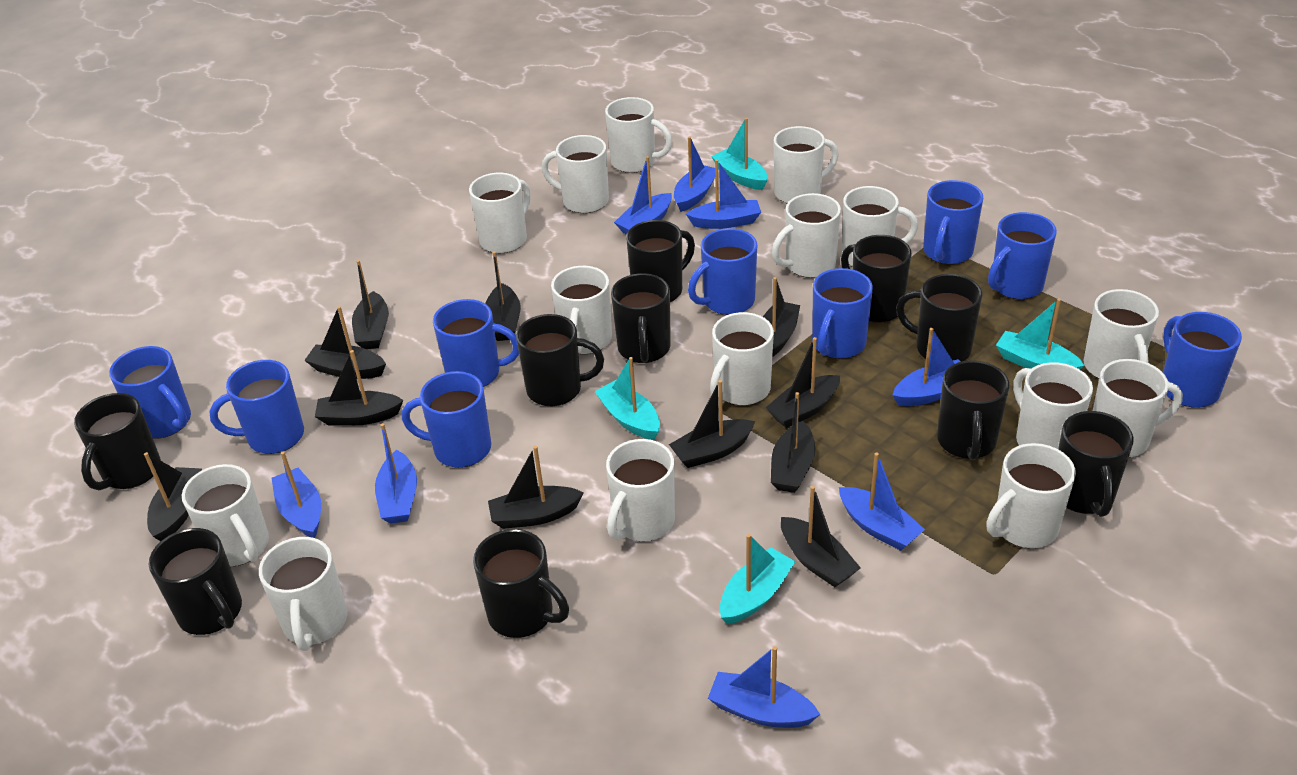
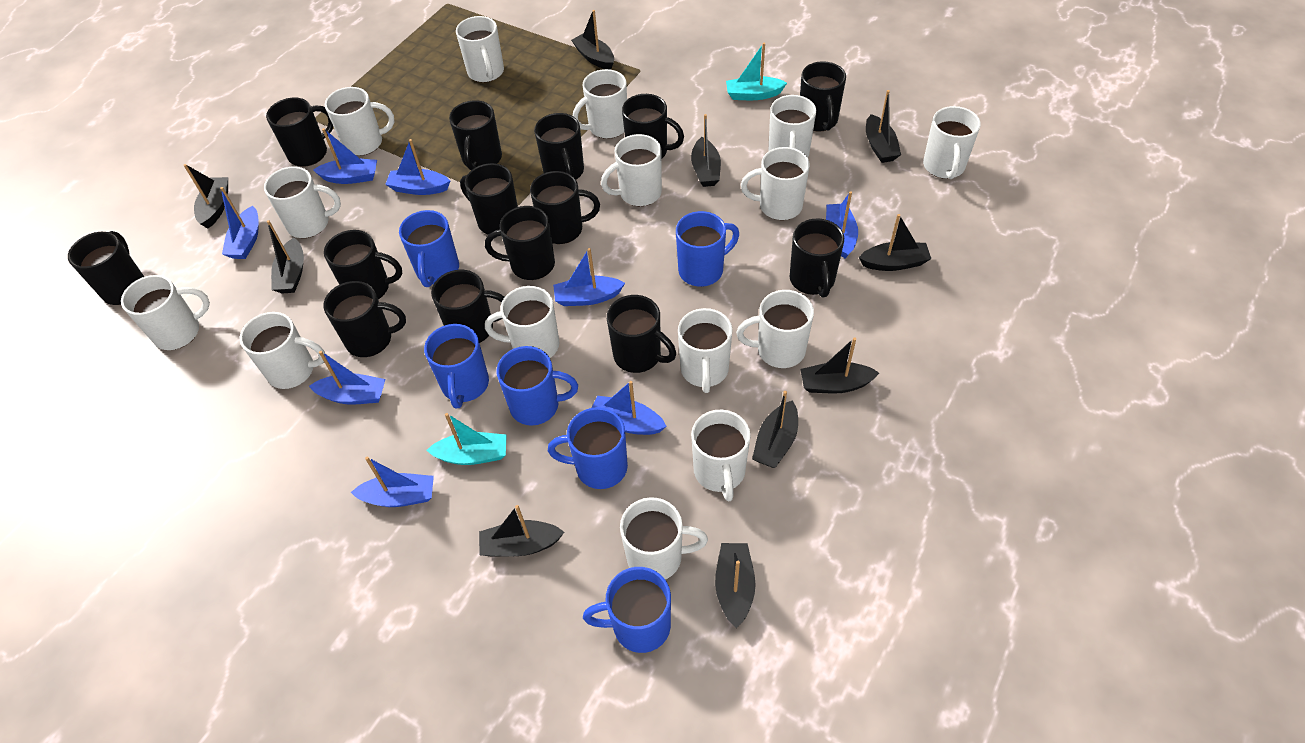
black boat: 11 -> 10
black mug: 10 -> 14
blue mug: 9 -> 6
turquoise boat: 4 -> 2

